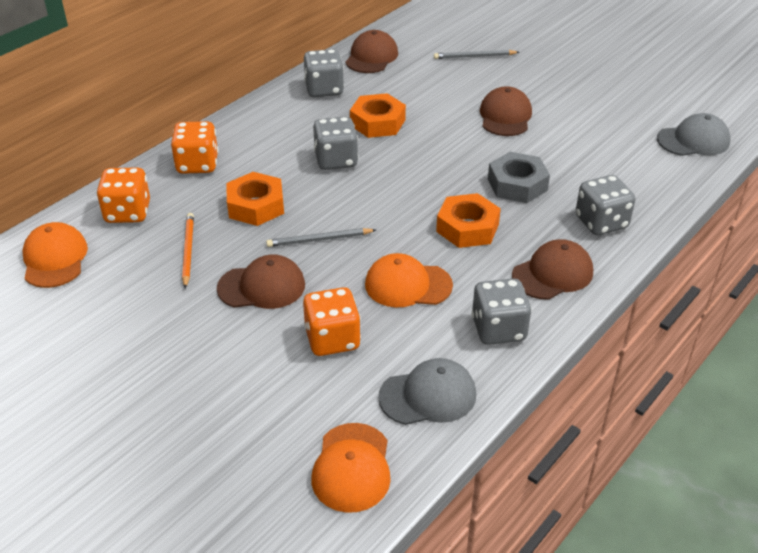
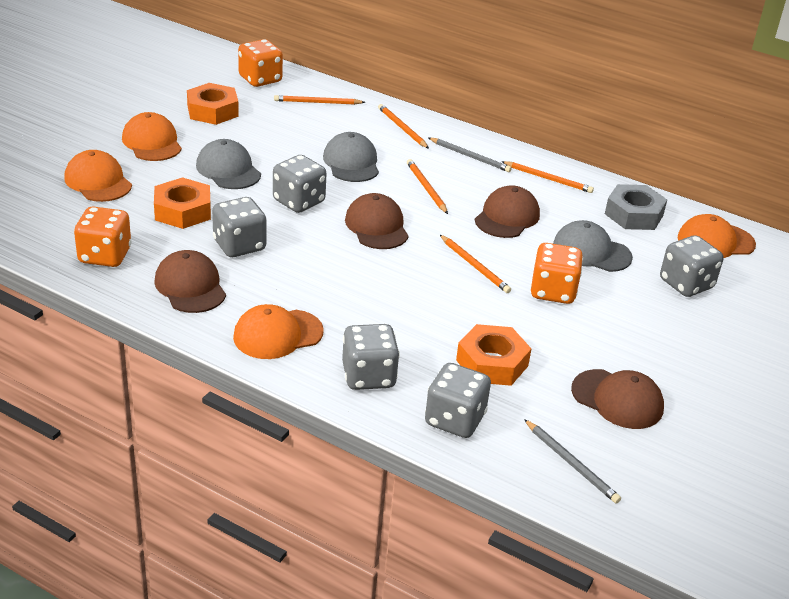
grey cap: 2 -> 3
grey dice: 4 -> 5
orange cap: 3 -> 4
orange pencil: 1 -> 5

